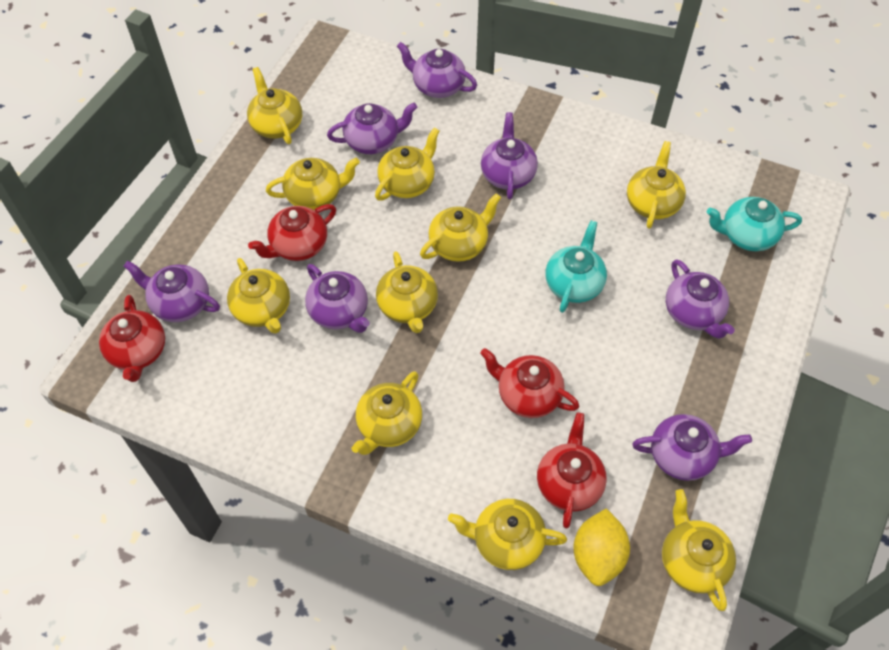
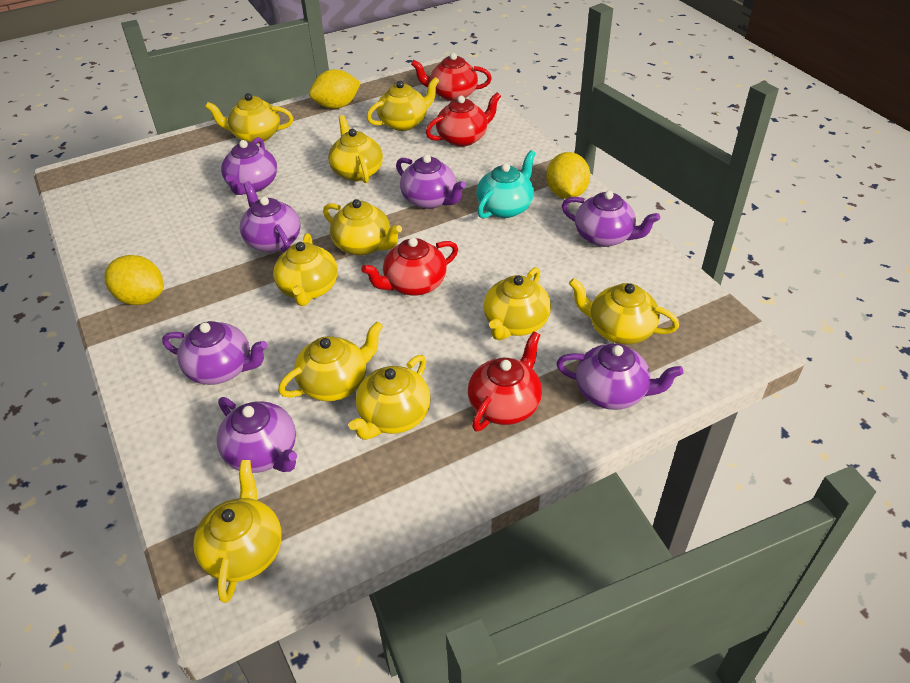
turquoise teapot: 2 -> 1
yellow lemon: 1 -> 3

